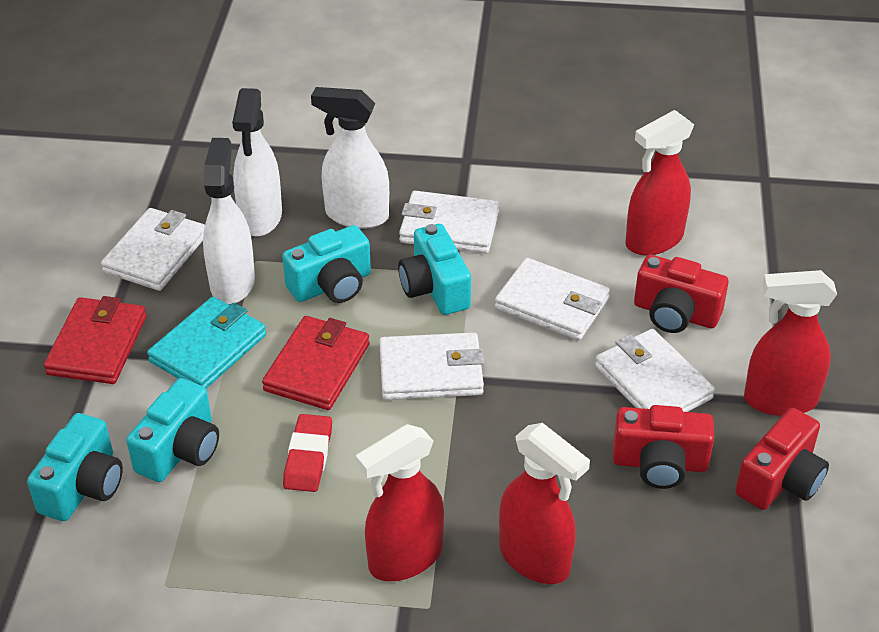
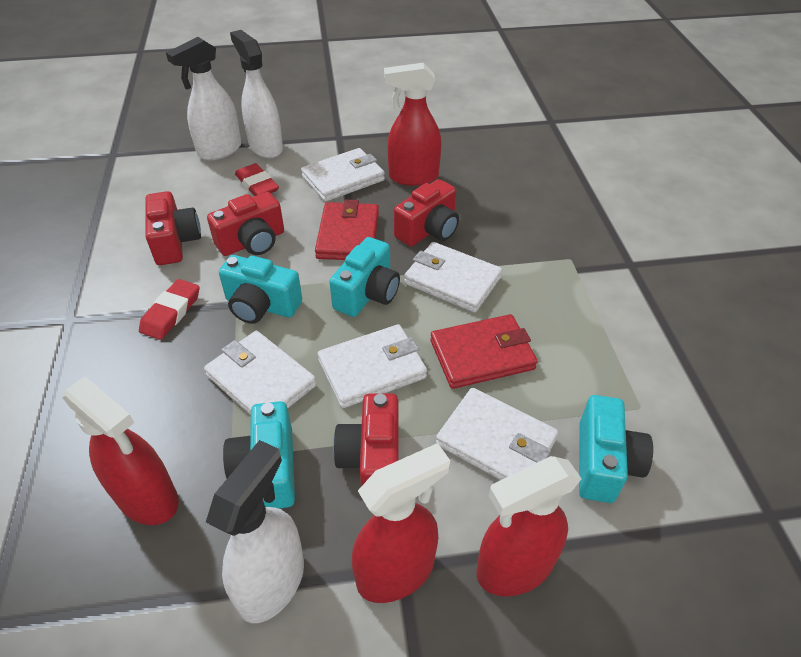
red camera: 3 -> 4
red eraser: 1 -> 2
turquoise wallet: 1 -> 0

